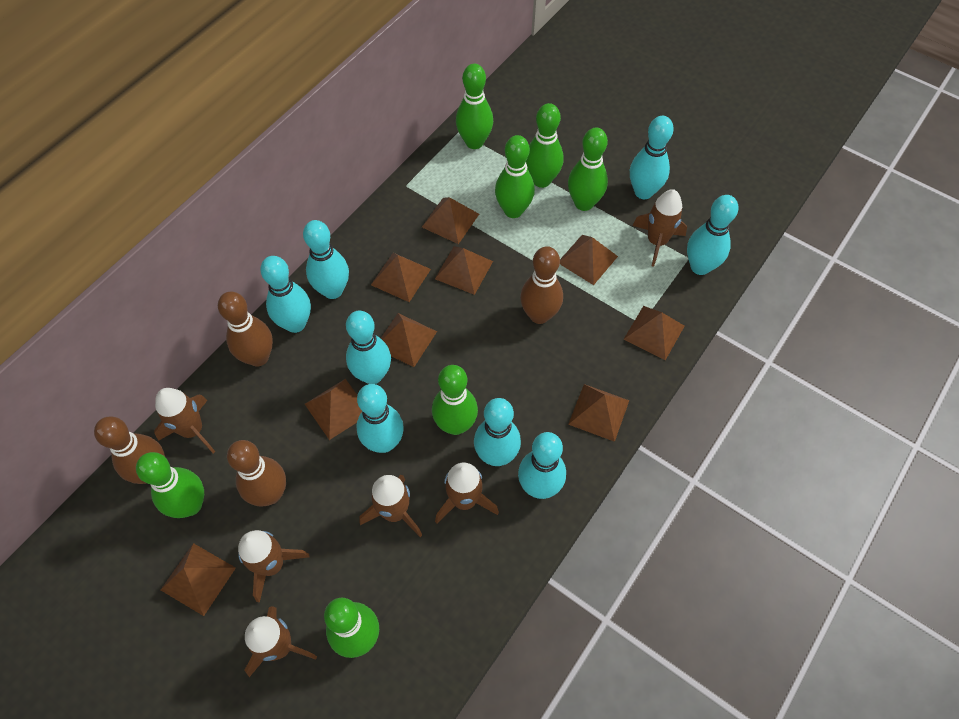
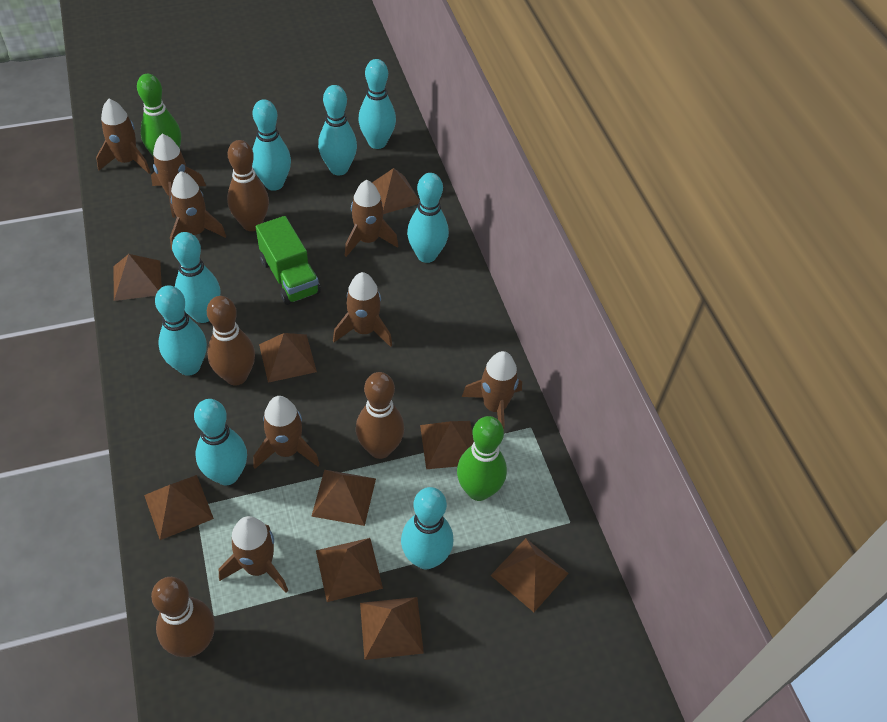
brown rocket: 6 -> 8
green bowling pin: 7 -> 2
green truck: 0 -> 1

